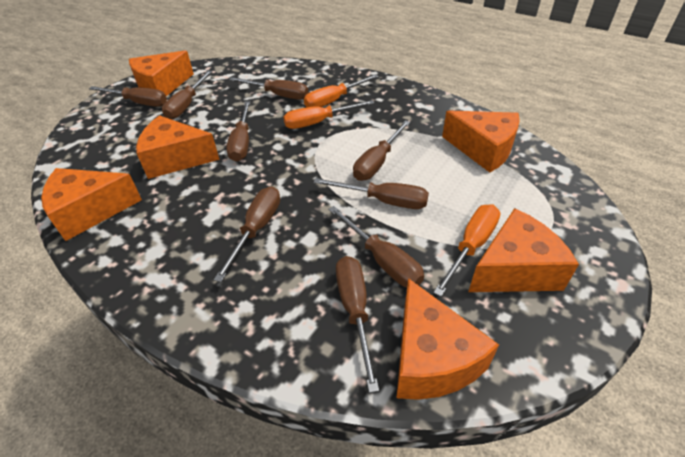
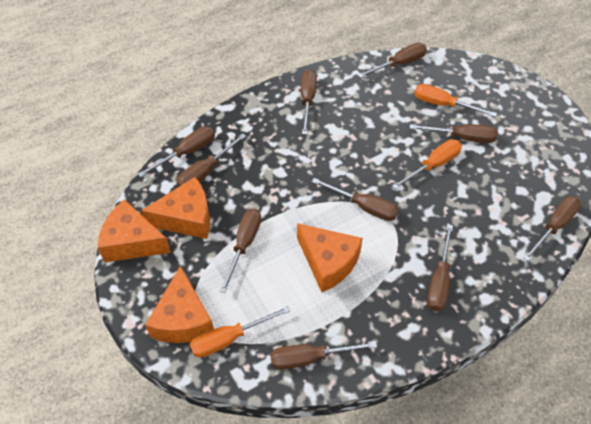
brown screwdriver: 9 -> 10
orange cheese: 6 -> 4

